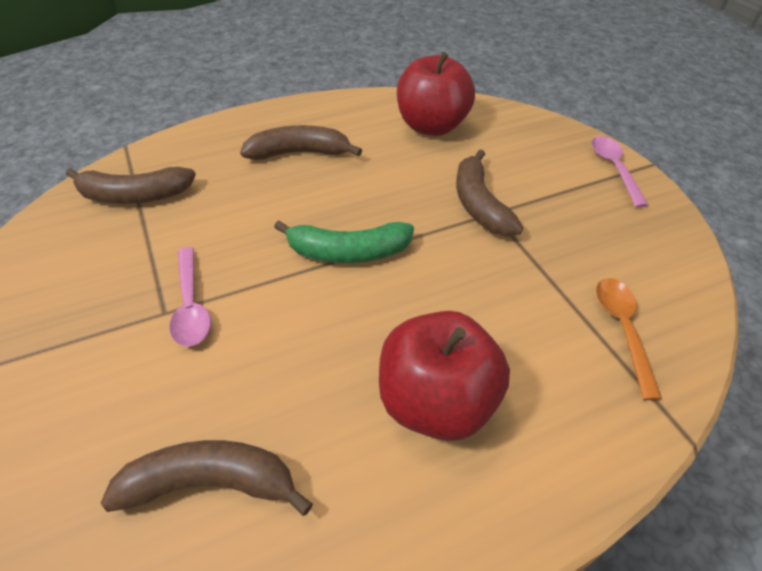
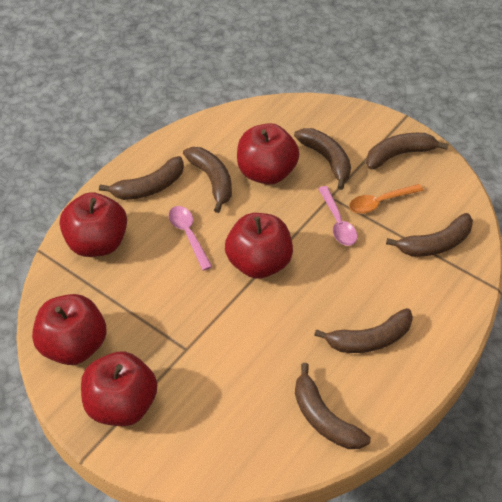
brown banana: 4 -> 7
green banana: 1 -> 0
red apple: 2 -> 5

